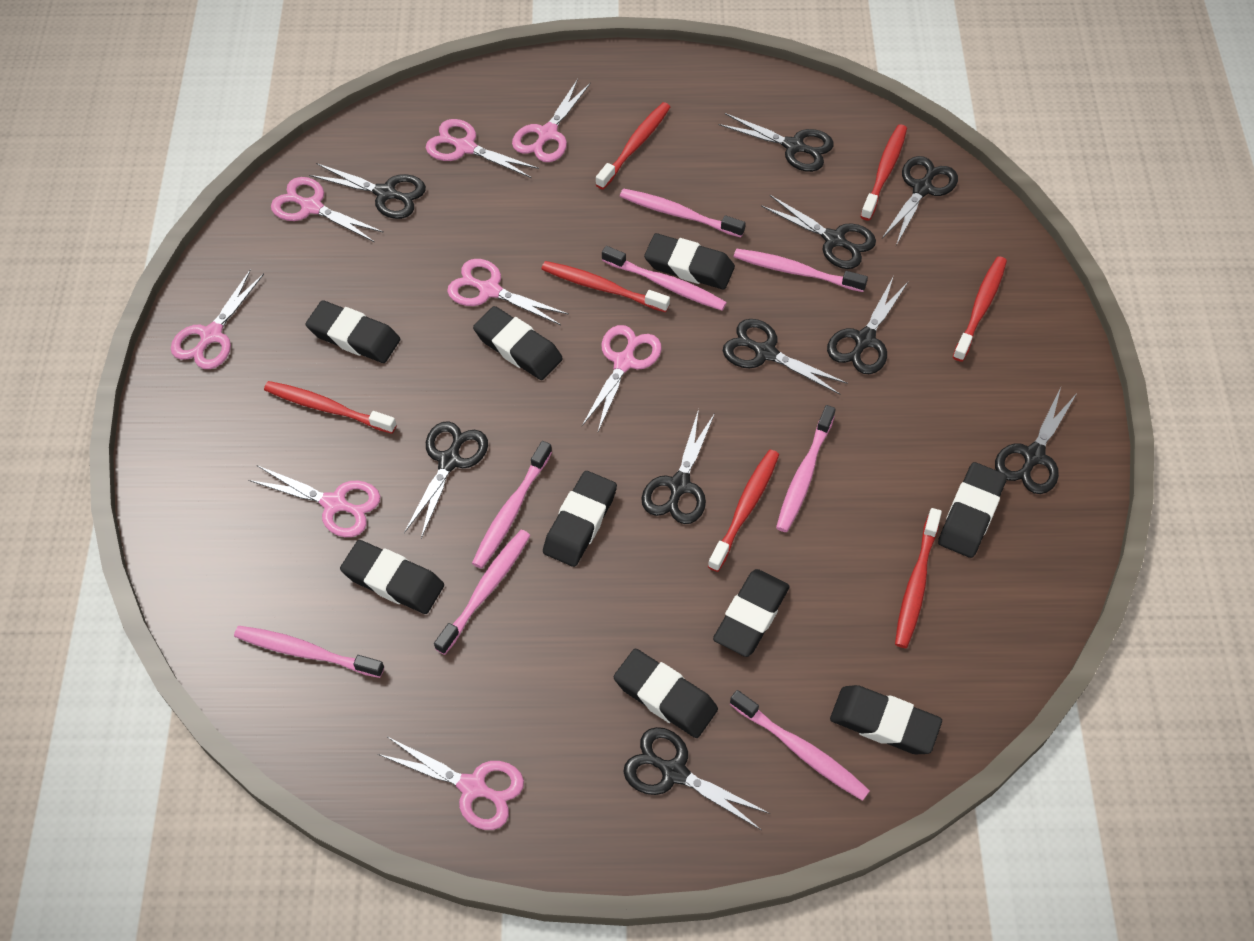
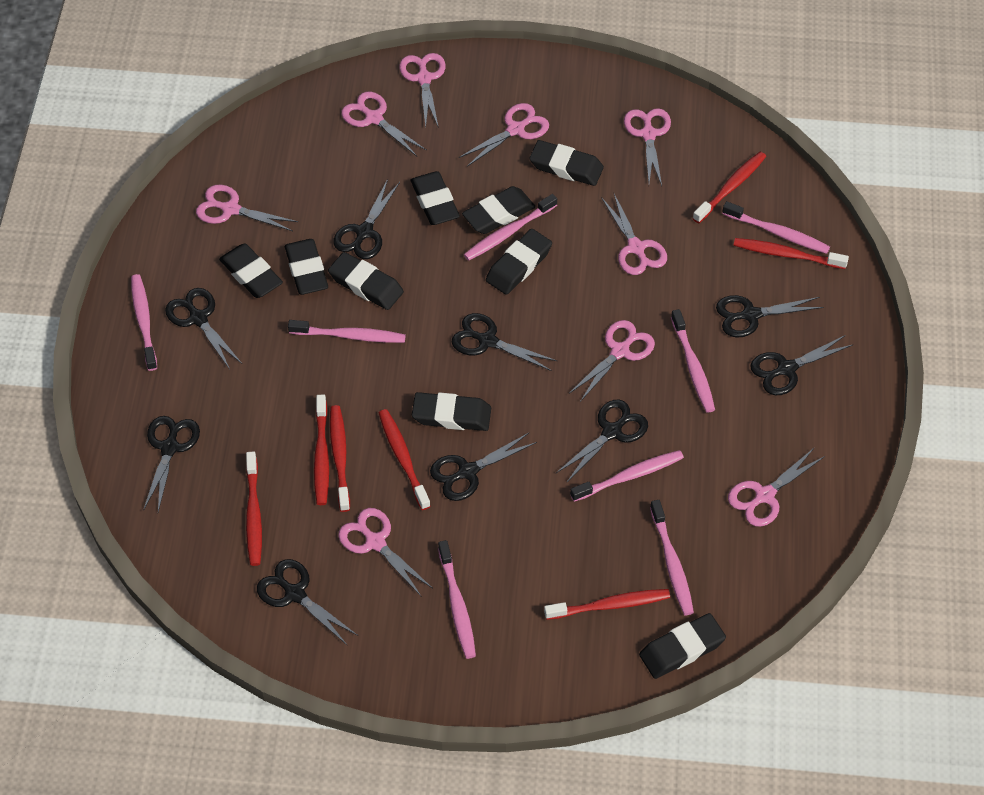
black scissors: 10 -> 9
pink scissors: 8 -> 9

